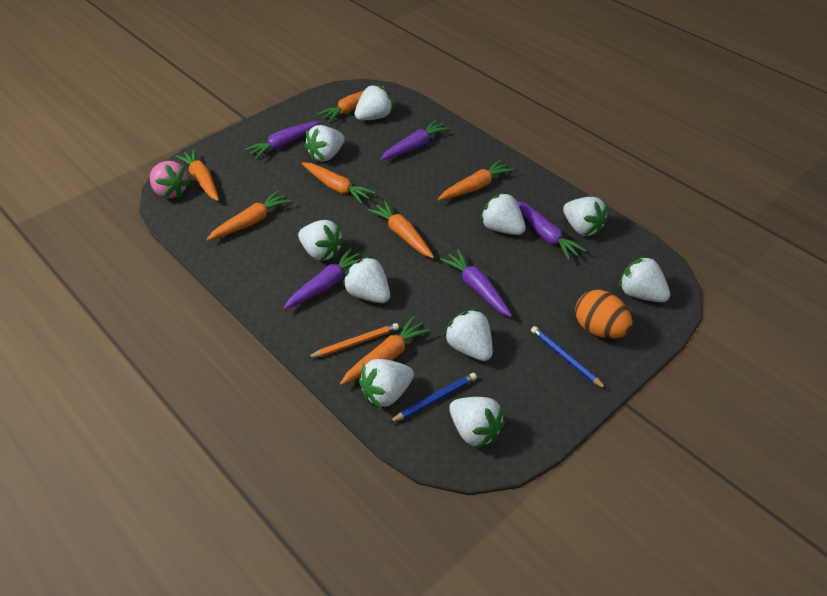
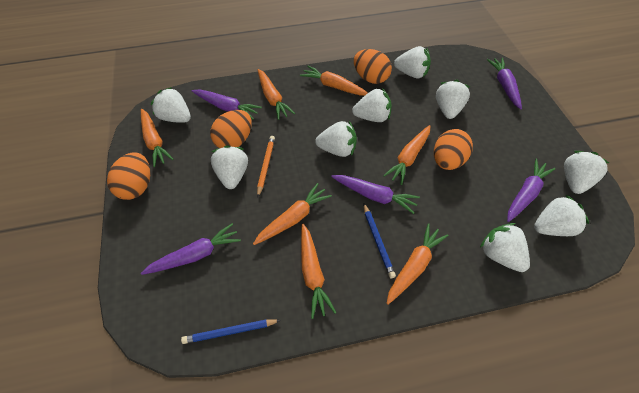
orange egg: 1 -> 4
pink strawberry: 1 -> 0
white strawberry: 10 -> 9

